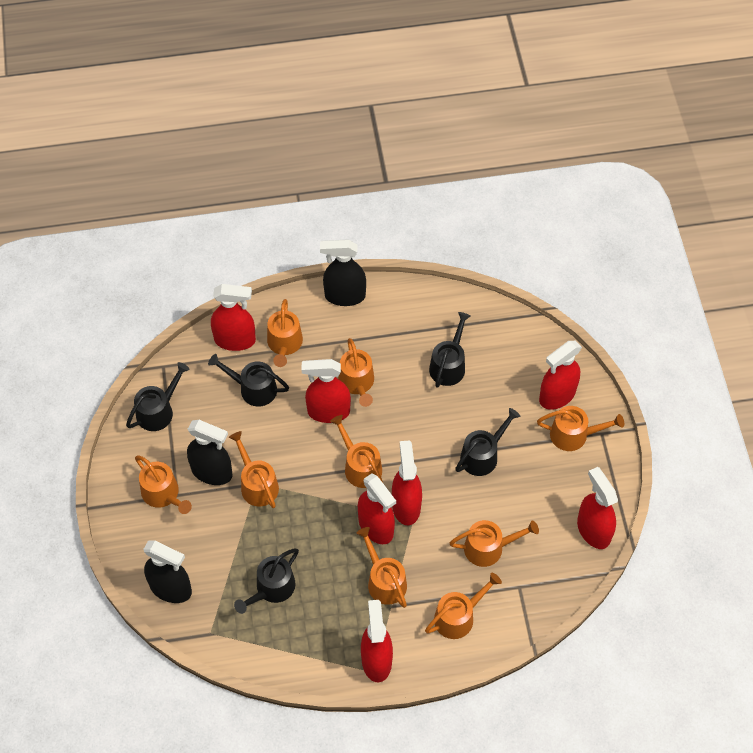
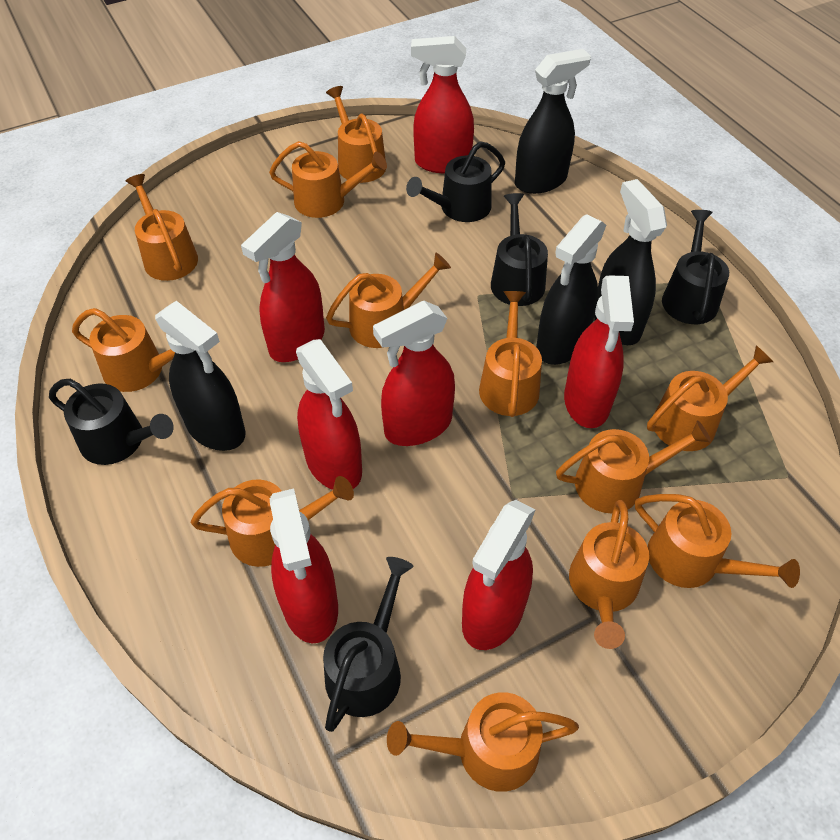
black spray bottle: 3 -> 4
orange watering can: 9 -> 12

